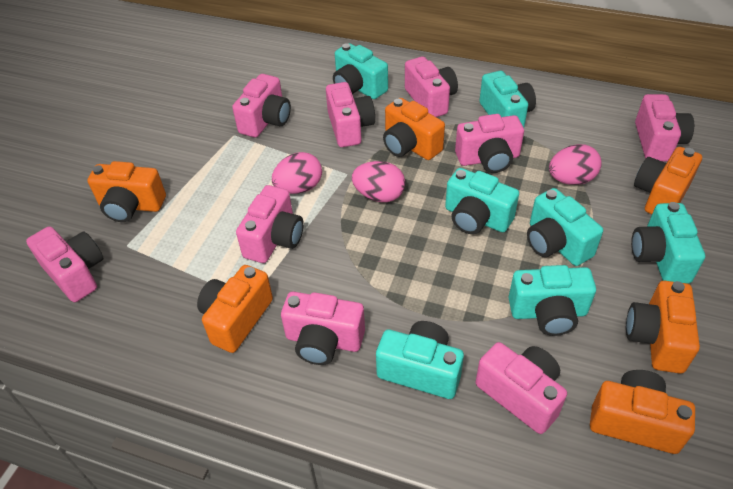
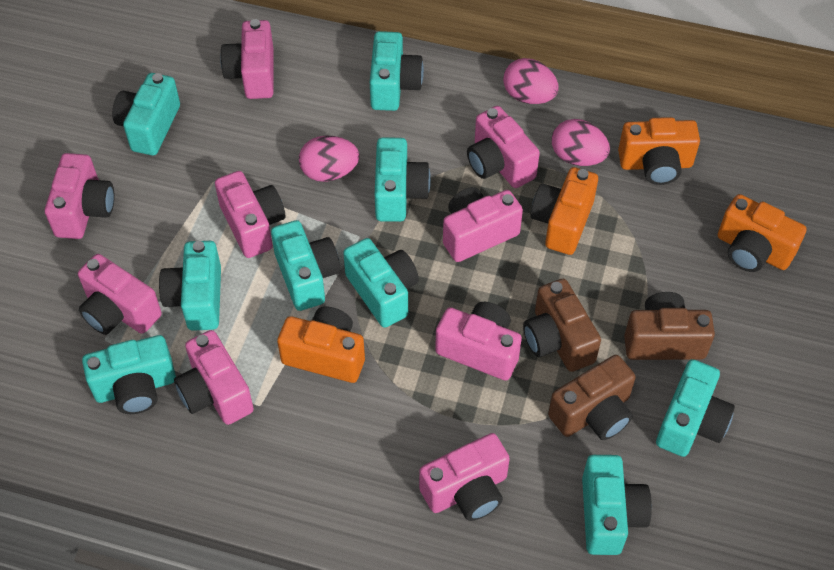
brown camera: 0 -> 3
orange camera: 6 -> 4
turquoise camera: 7 -> 9

